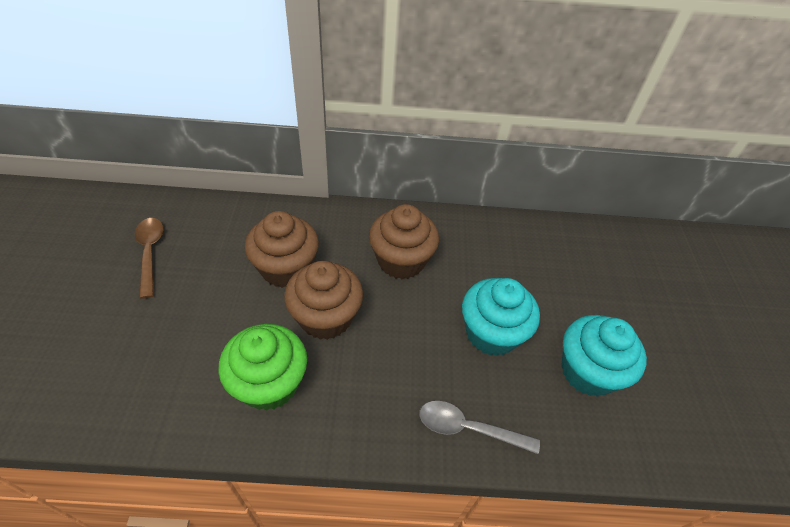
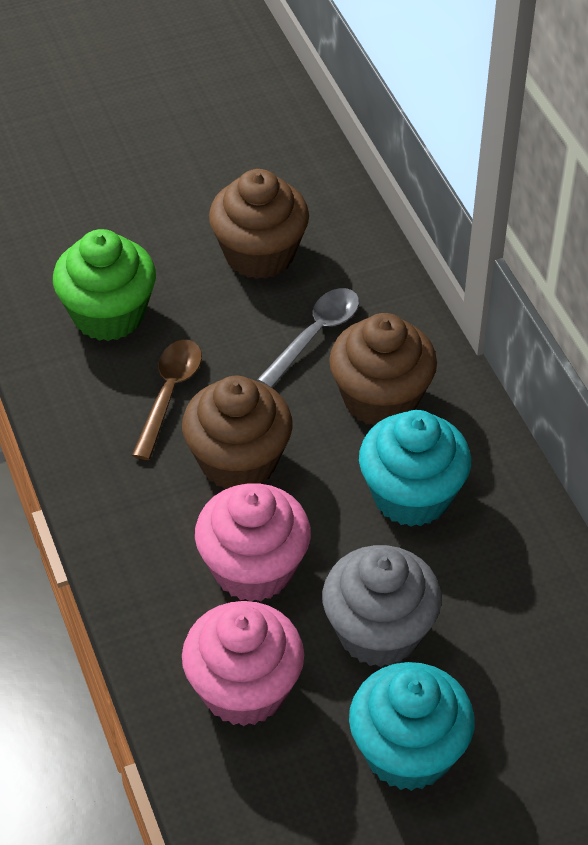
grey cupcake: 0 -> 1
pink cupcake: 0 -> 2

